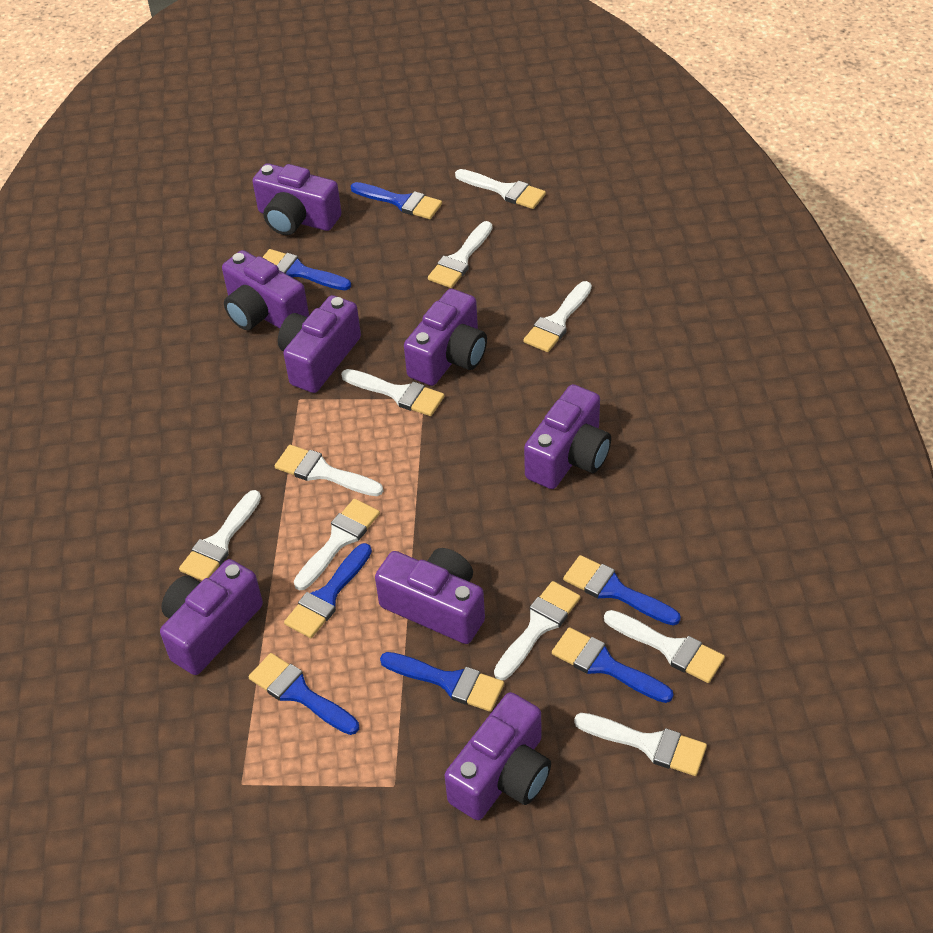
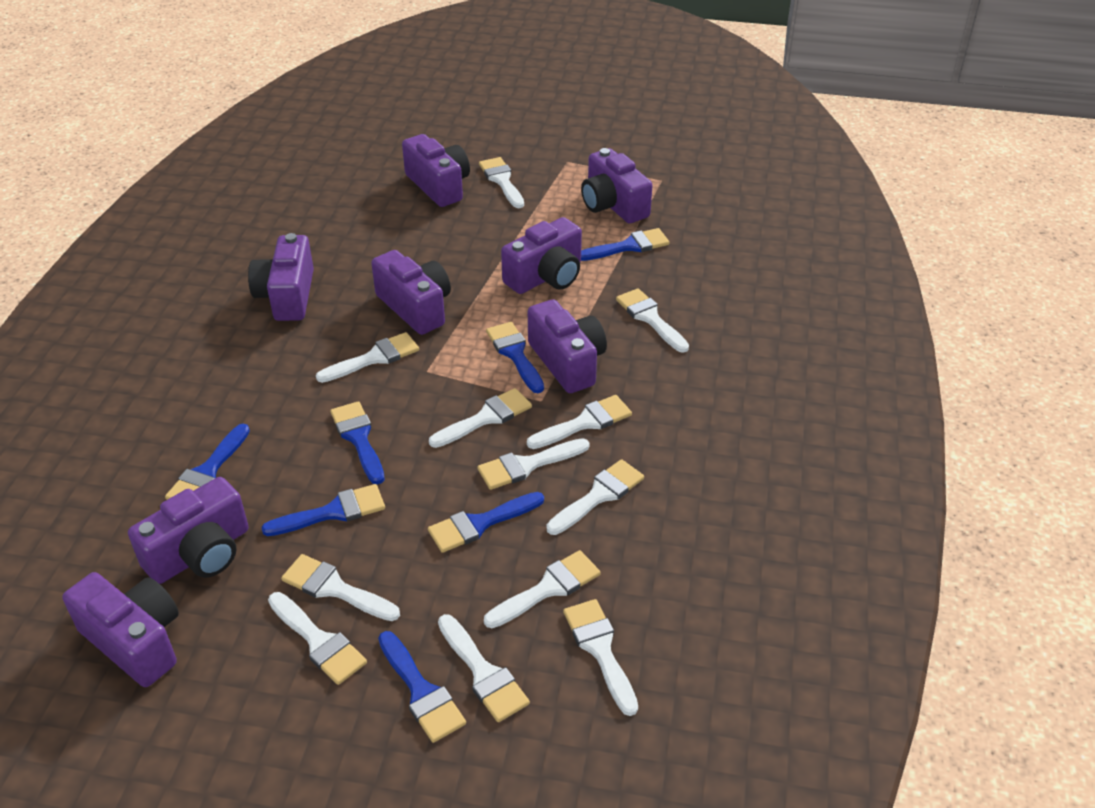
white brush: 10 -> 12

